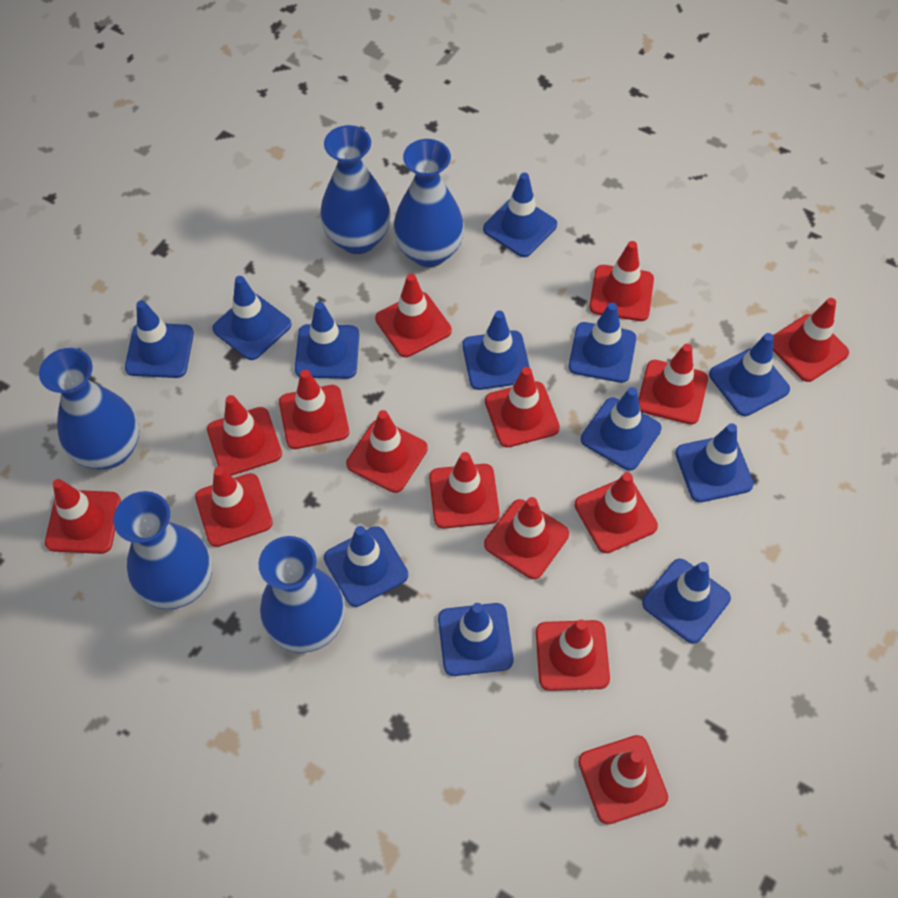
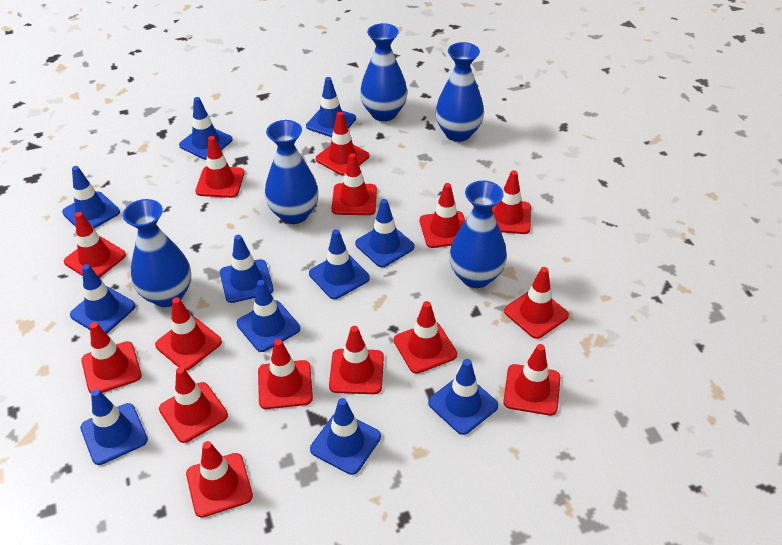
blue traffic cone: 12 -> 11

